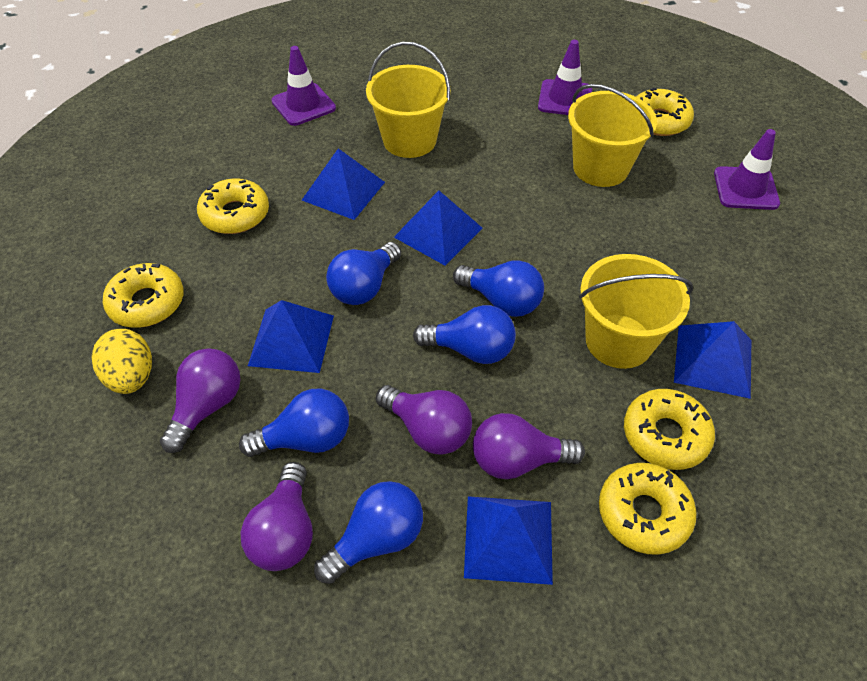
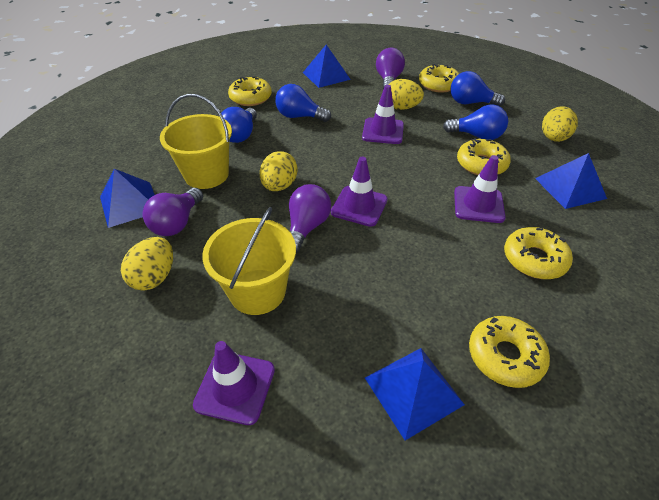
blue light bulb: 5 -> 4
blue pyramid: 5 -> 4
purple light bulb: 4 -> 3
purple traffic cone: 3 -> 4
yellow bucket: 3 -> 2
yellow egg: 1 -> 4

